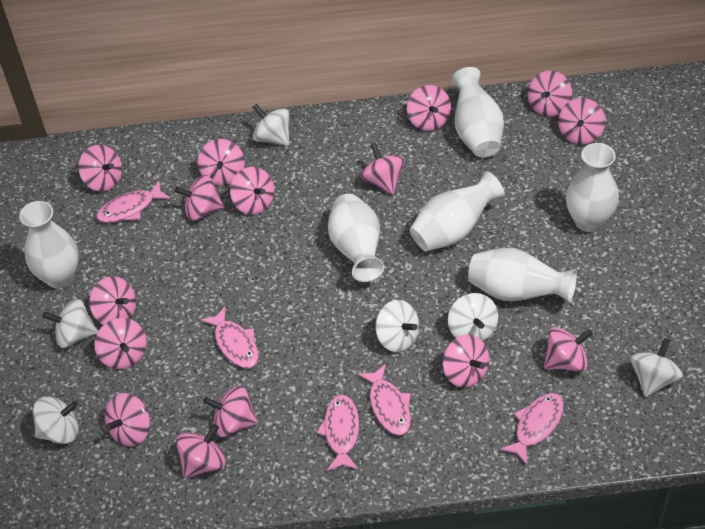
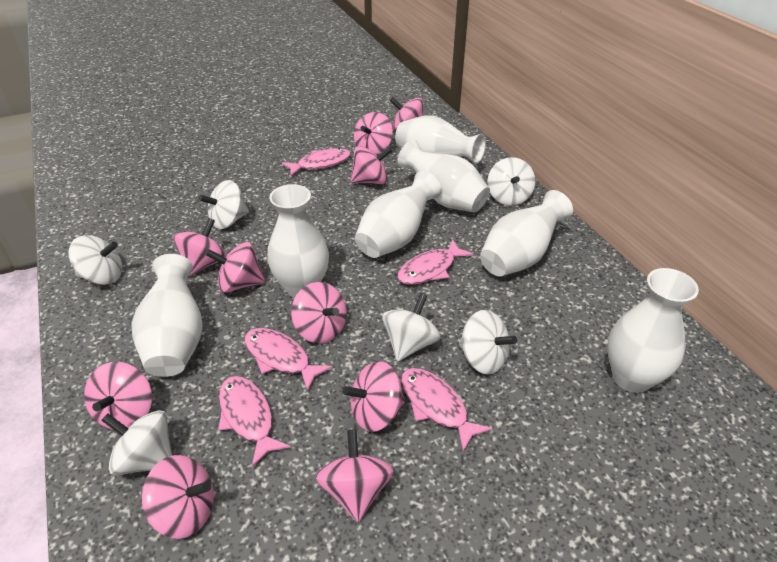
pink spinning top: 15 -> 10
white vase: 6 -> 7

